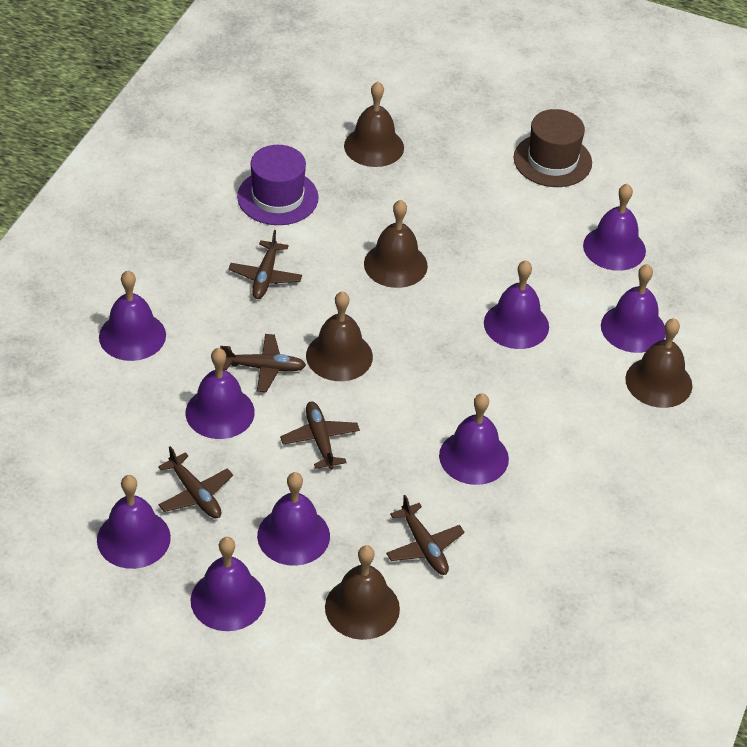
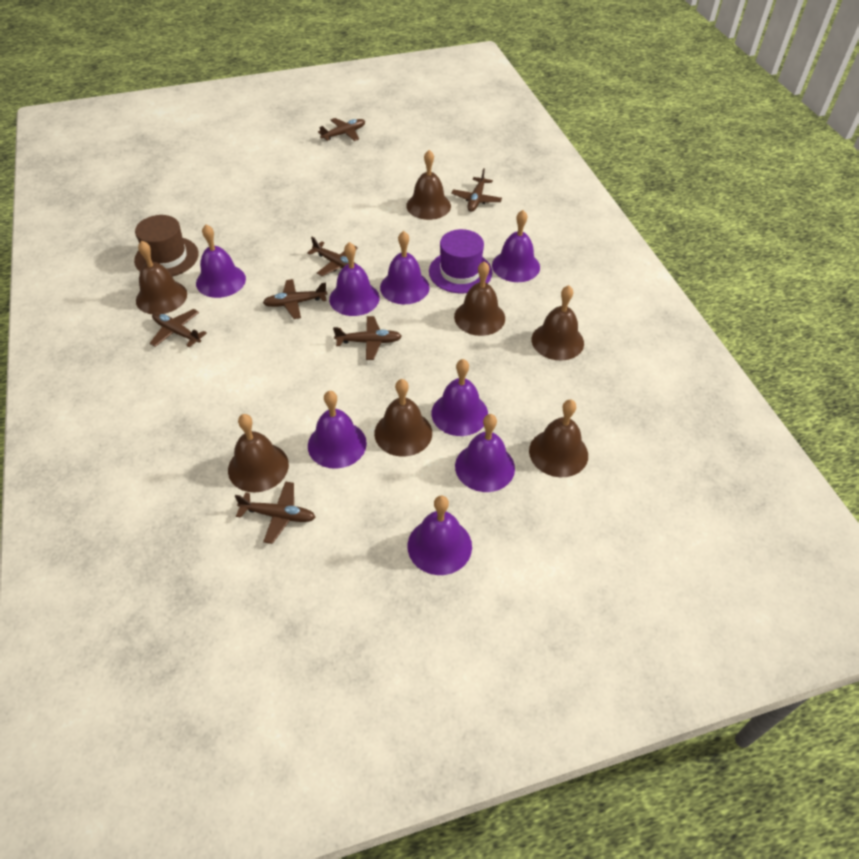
brown bell: 5 -> 7
brown plane: 5 -> 7
purple bell: 9 -> 8

